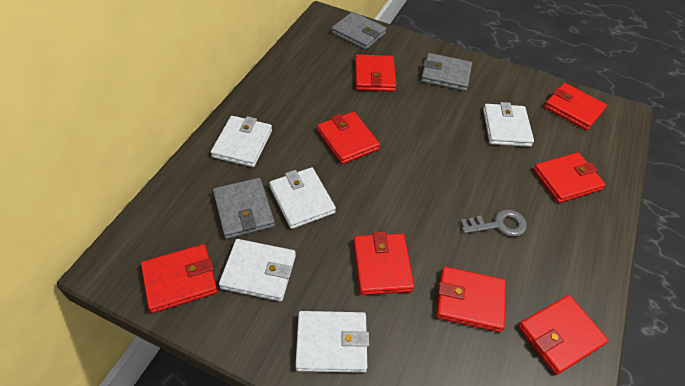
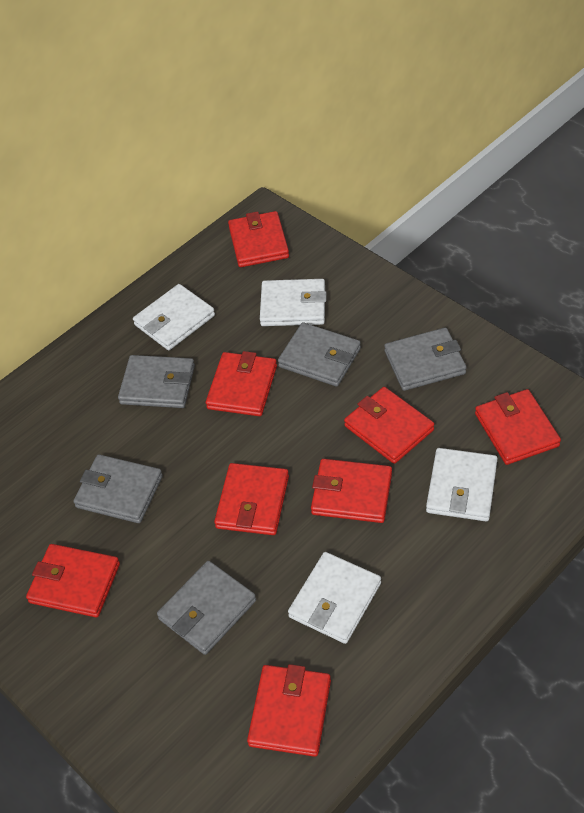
grey key: 1 -> 0
grey wallet: 3 -> 5
white wallet: 5 -> 4

